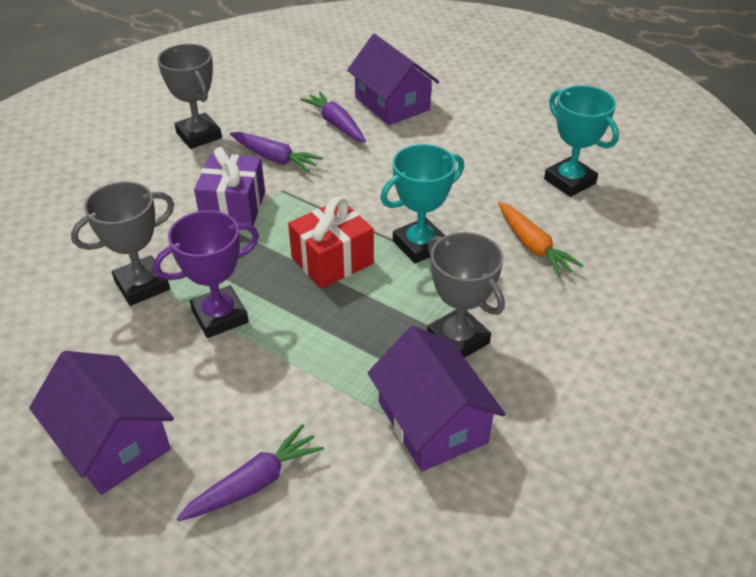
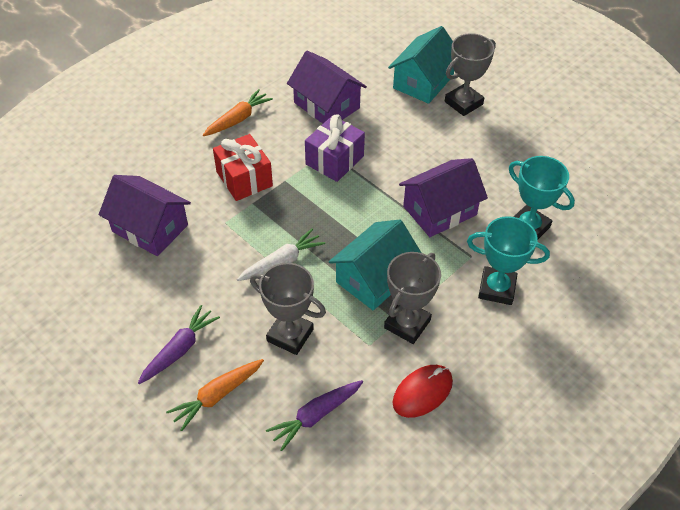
orange carrot: 1 -> 2
purple carrot: 3 -> 2
purple trophy: 1 -> 0
red mouse: 0 -> 1
turquoise house: 0 -> 2
white carrot: 0 -> 1

